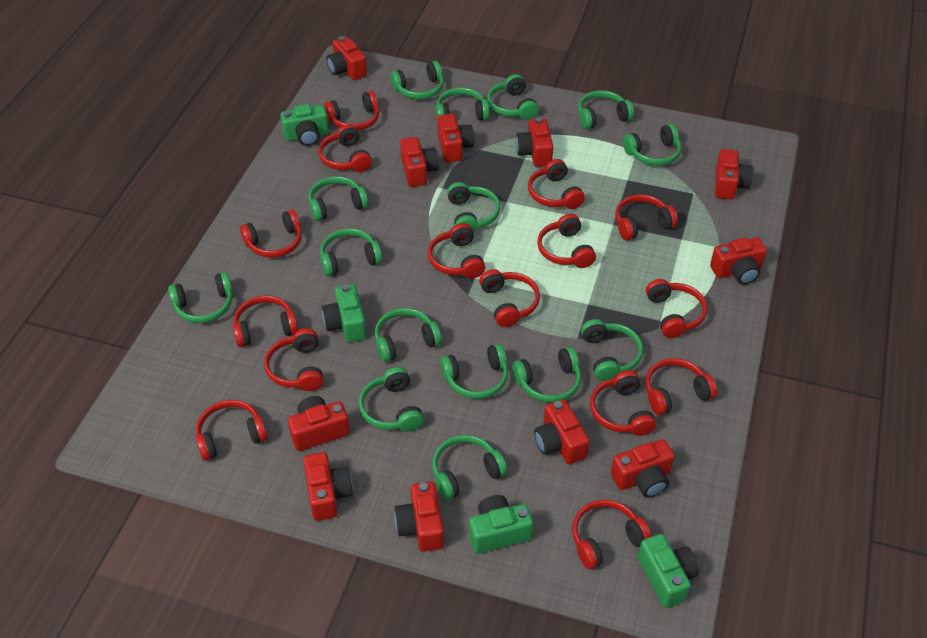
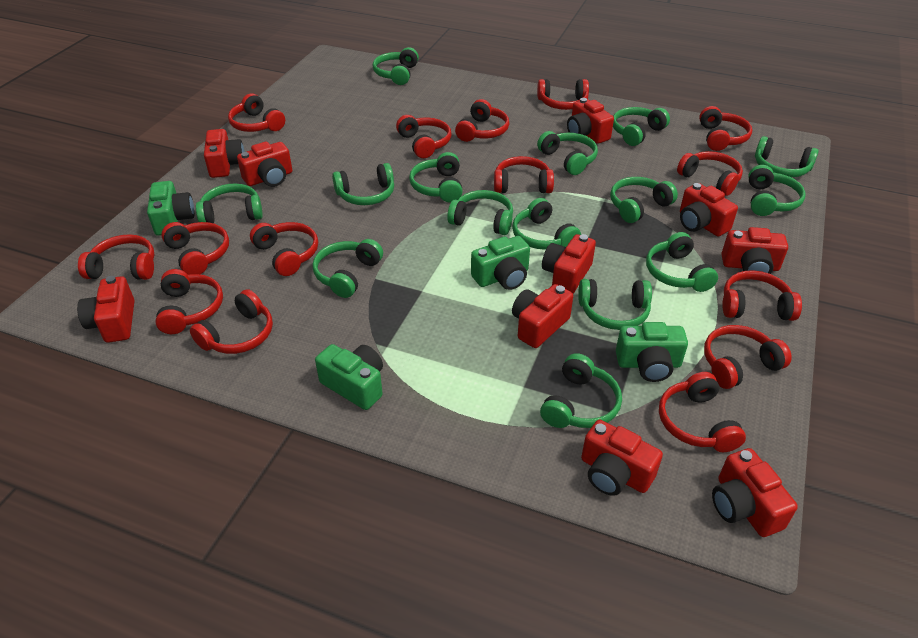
red camera: 11 -> 10

